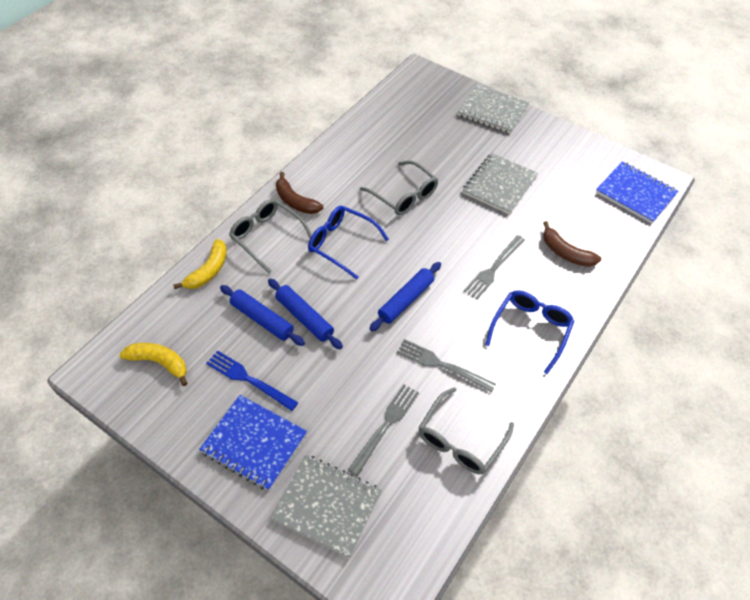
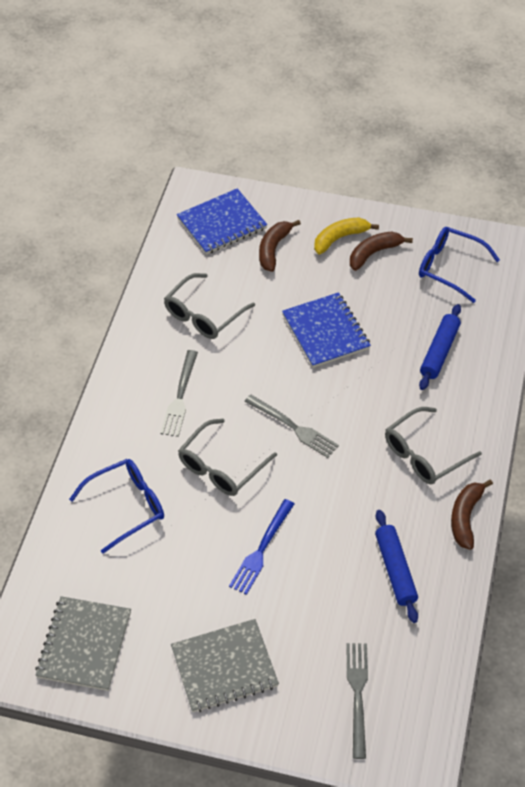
blue rolling pin: 3 -> 2
brown banana: 2 -> 3
grey notebook: 3 -> 2
yellow banana: 2 -> 1

